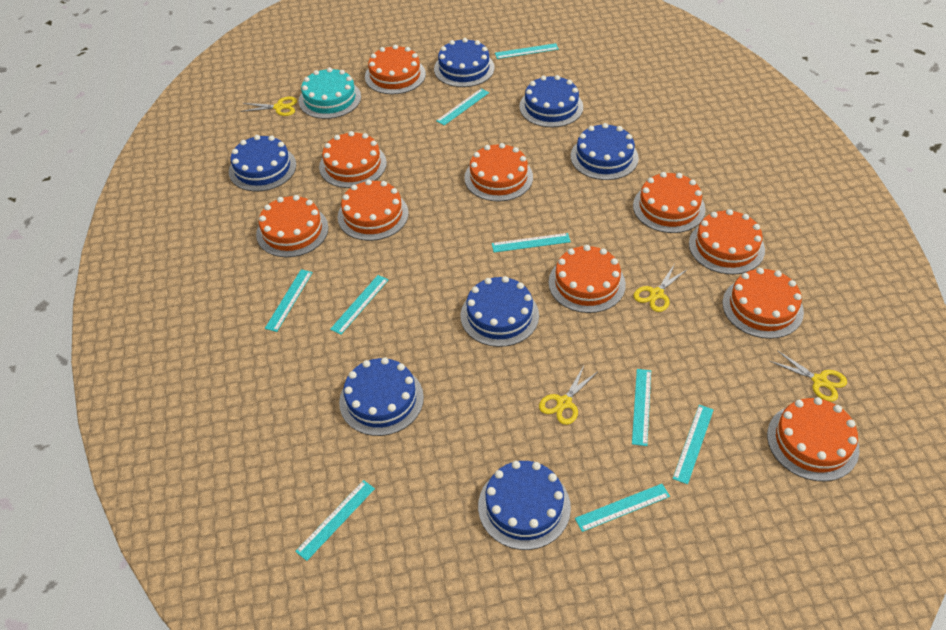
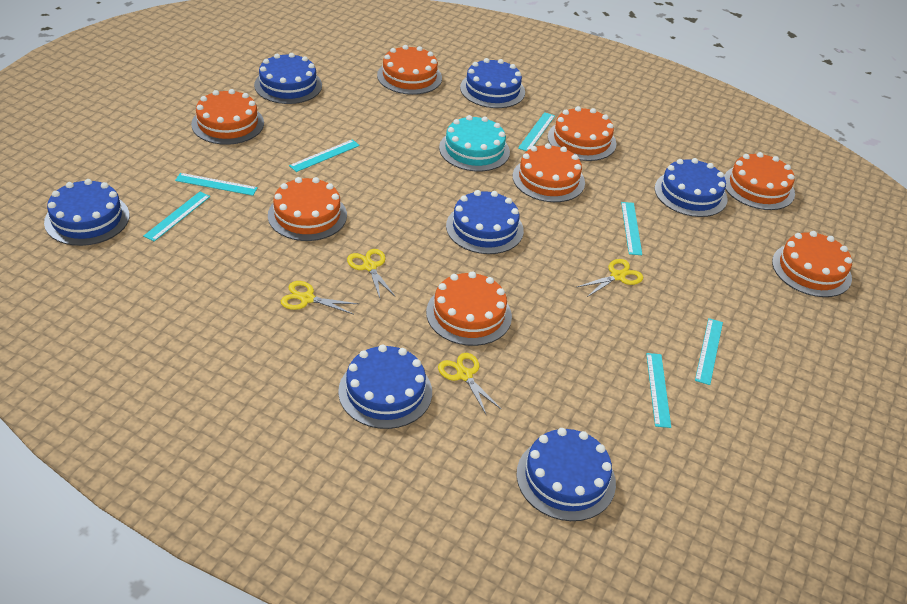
orange cake: 10 -> 8
turquoise ruler: 9 -> 7

